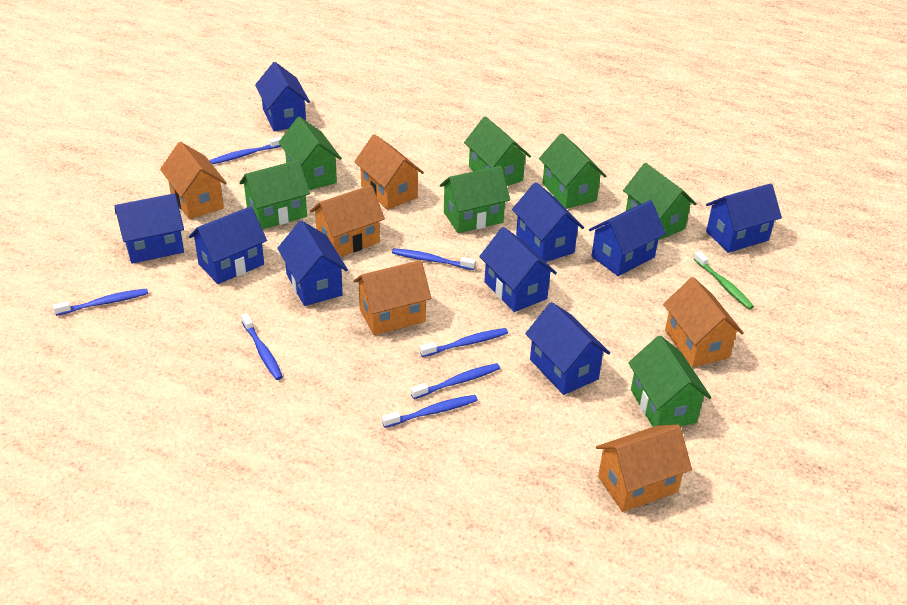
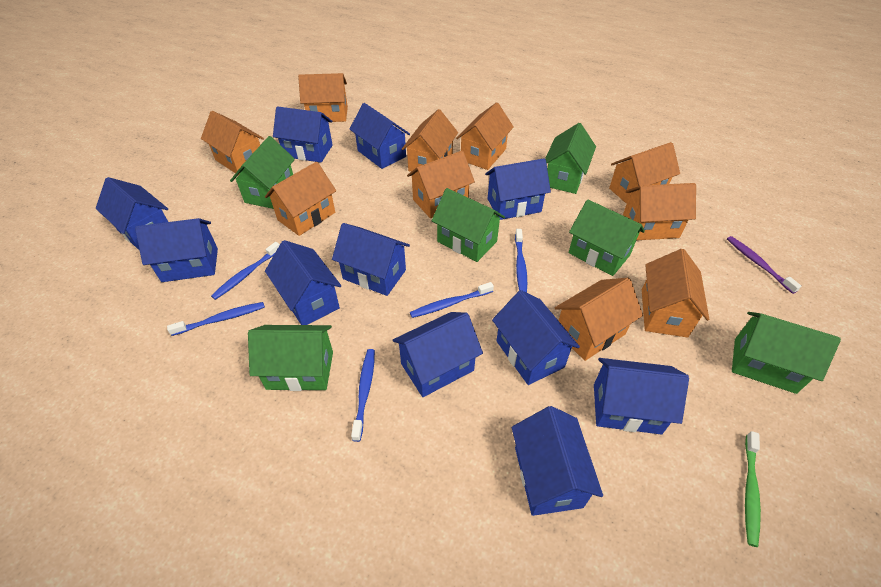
blue house: 9 -> 11
blue toothbrush: 7 -> 5
green house: 7 -> 6
orange house: 6 -> 10
purple toothbrush: 0 -> 1

